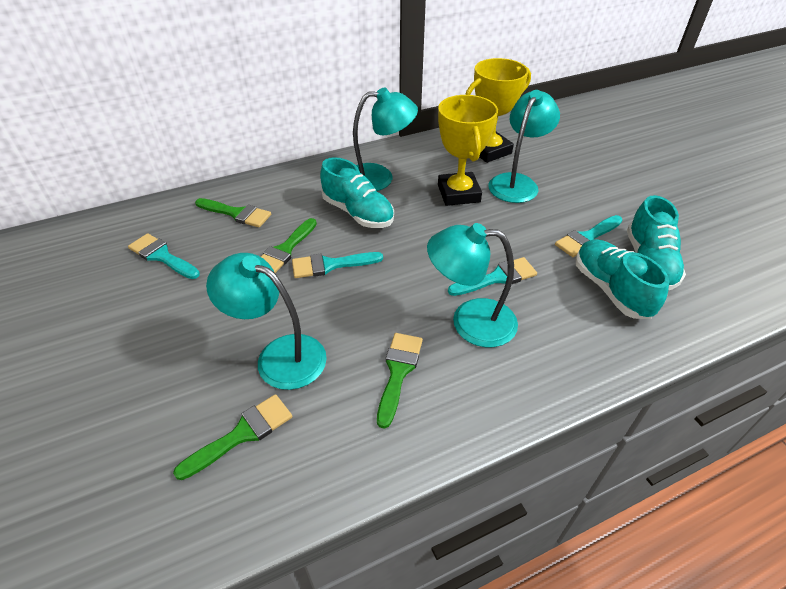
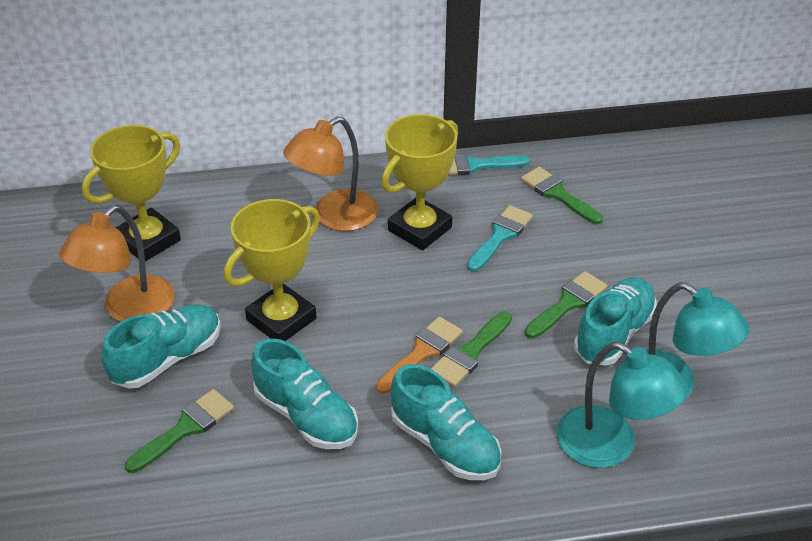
orange brush: 0 -> 1
orange lamp: 0 -> 2
turquoise brush: 4 -> 2
turquoise lamp: 4 -> 2
turquoise shoe: 3 -> 4
yellow trophy: 2 -> 3

